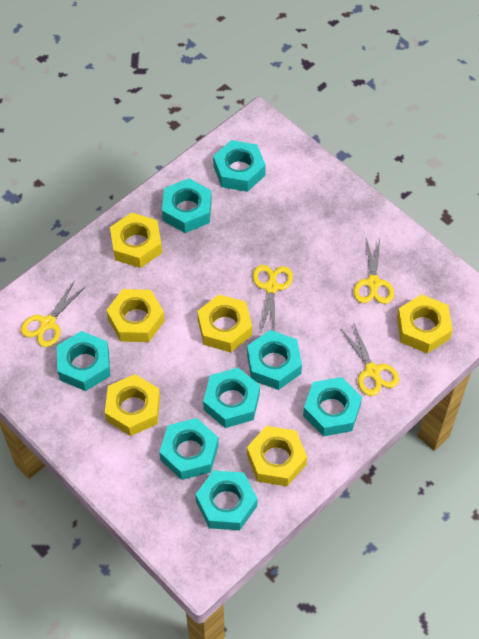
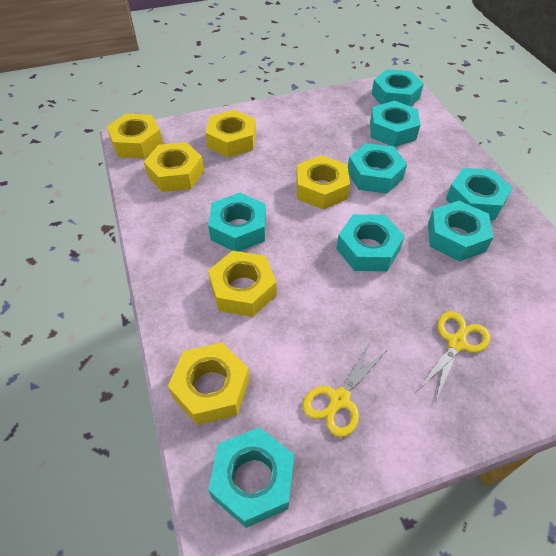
yellow scissors: 4 -> 2

